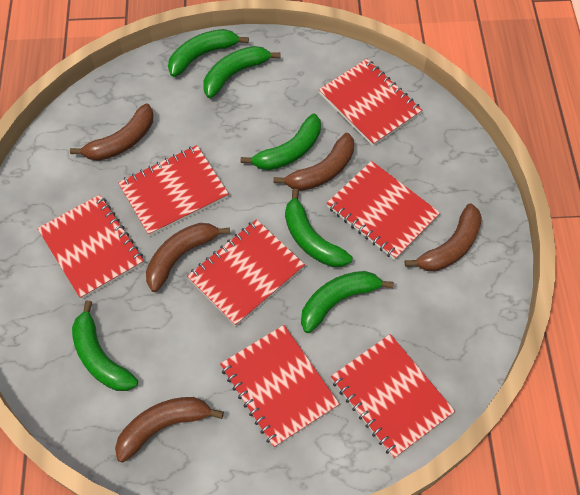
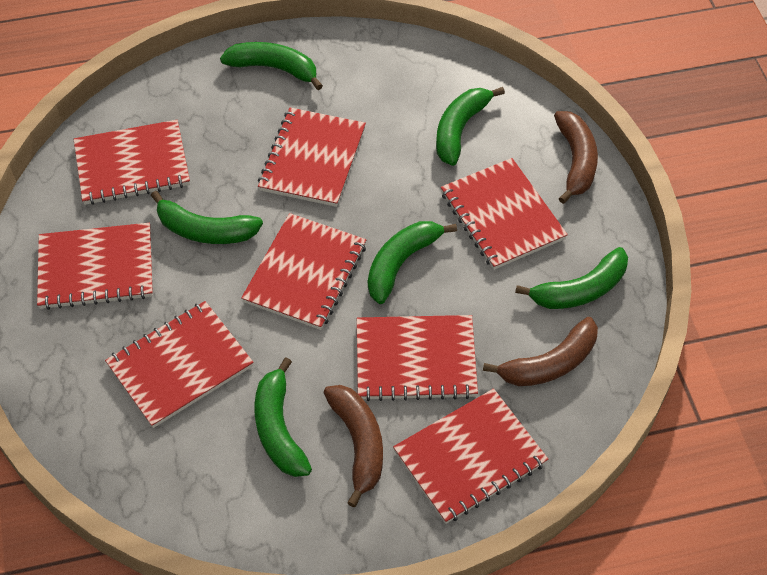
brown banana: 5 -> 3
red notebook: 7 -> 8

